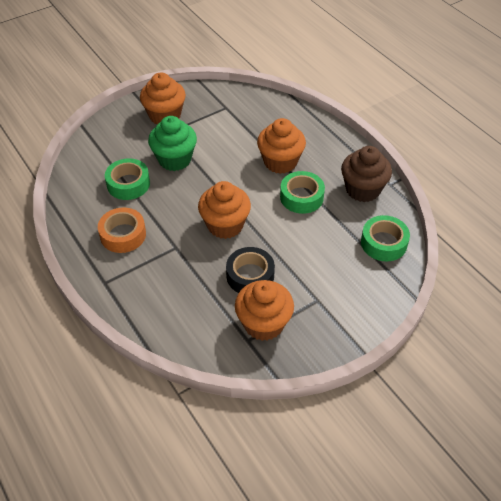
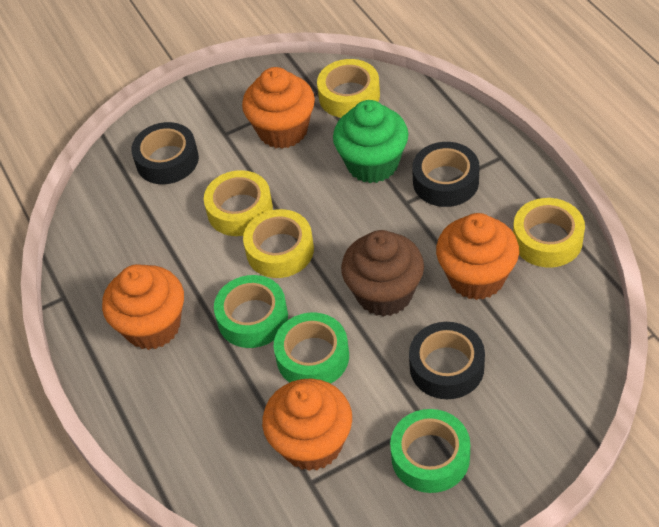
black tape: 1 -> 3
orange tape: 1 -> 0
yellow tape: 0 -> 4

